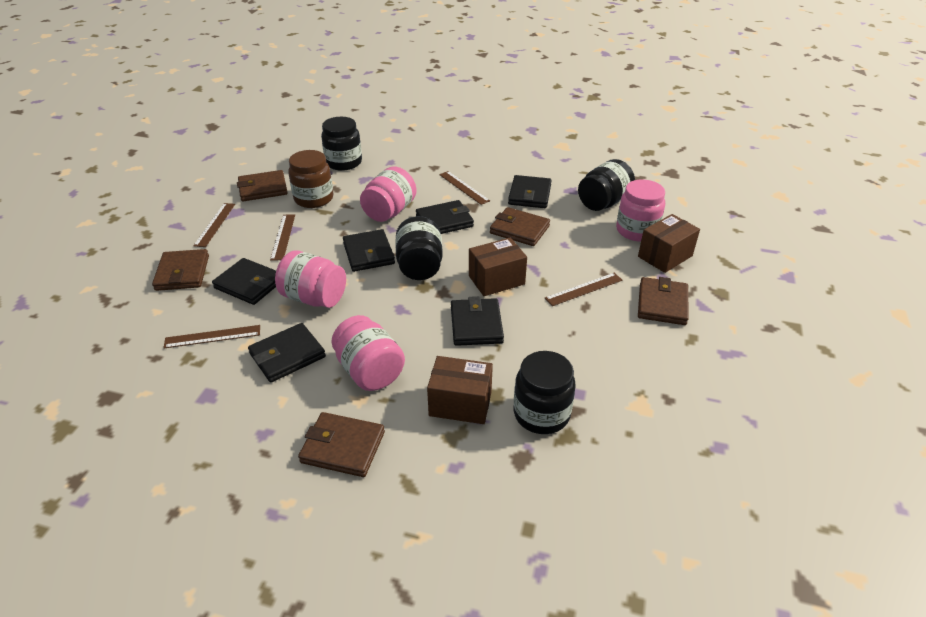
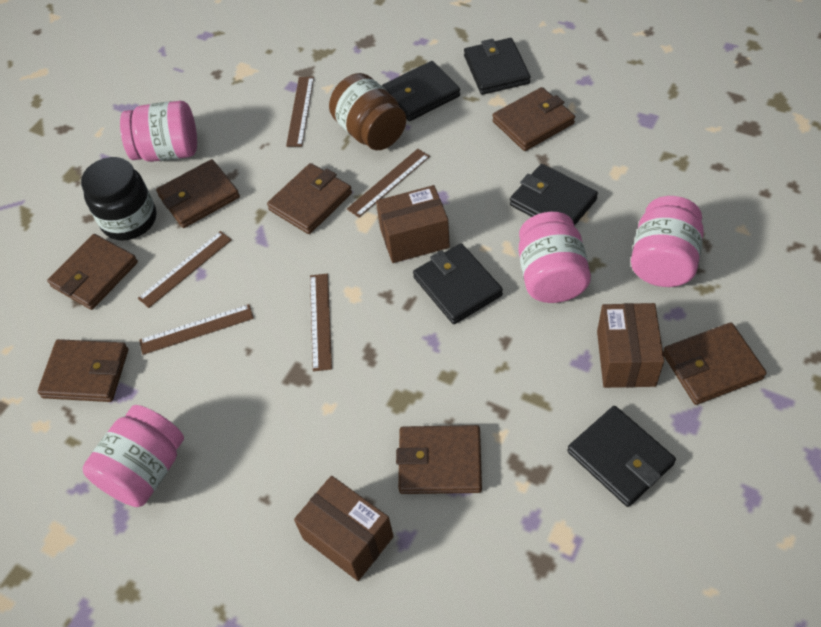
black jar: 4 -> 1
black wallet: 6 -> 5
brown wallet: 5 -> 7

